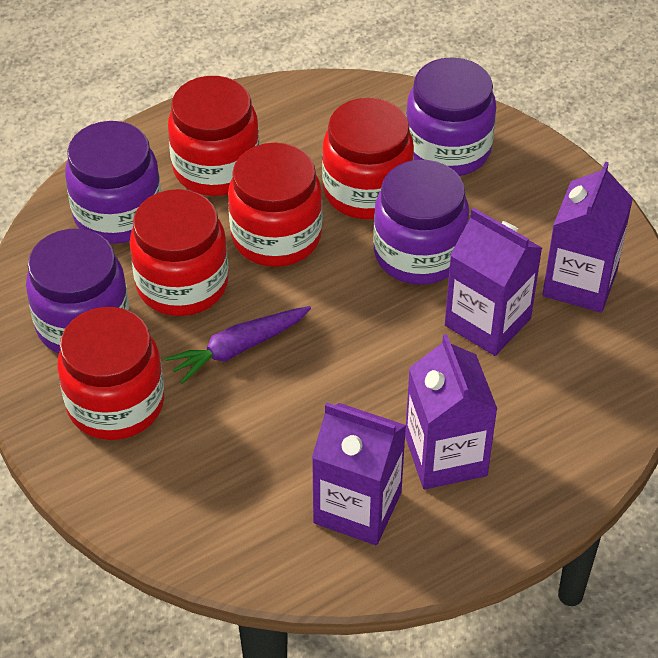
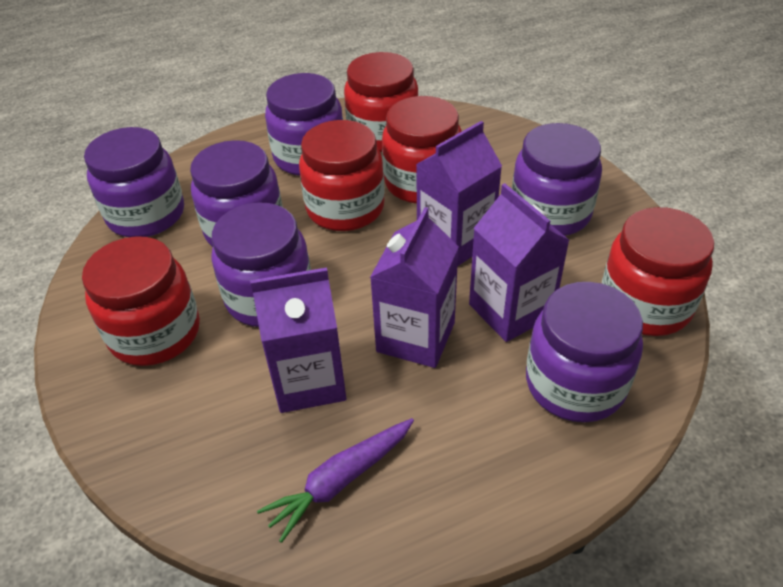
purple jar: 4 -> 6

